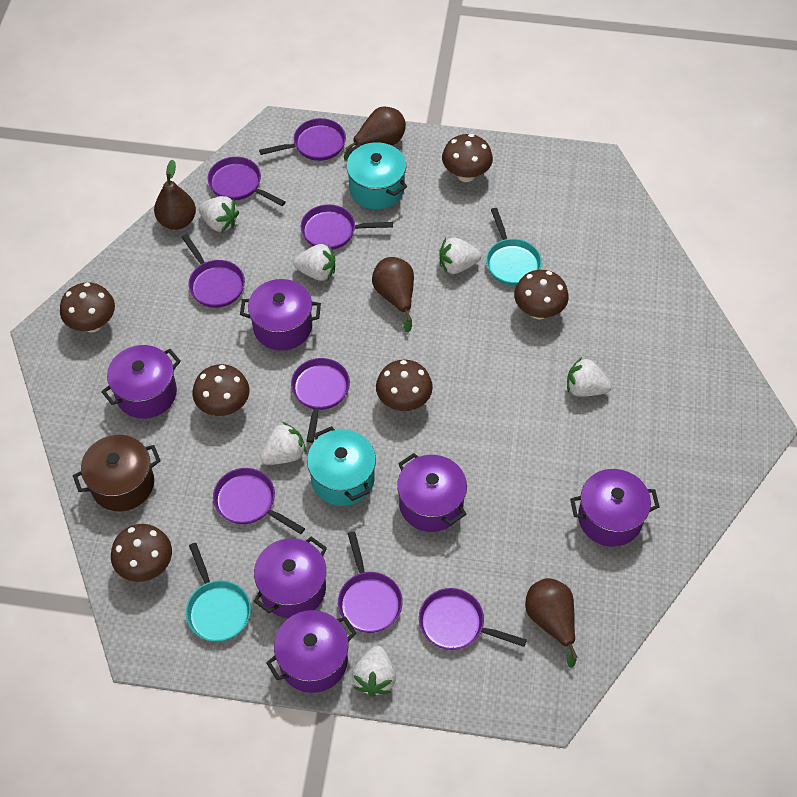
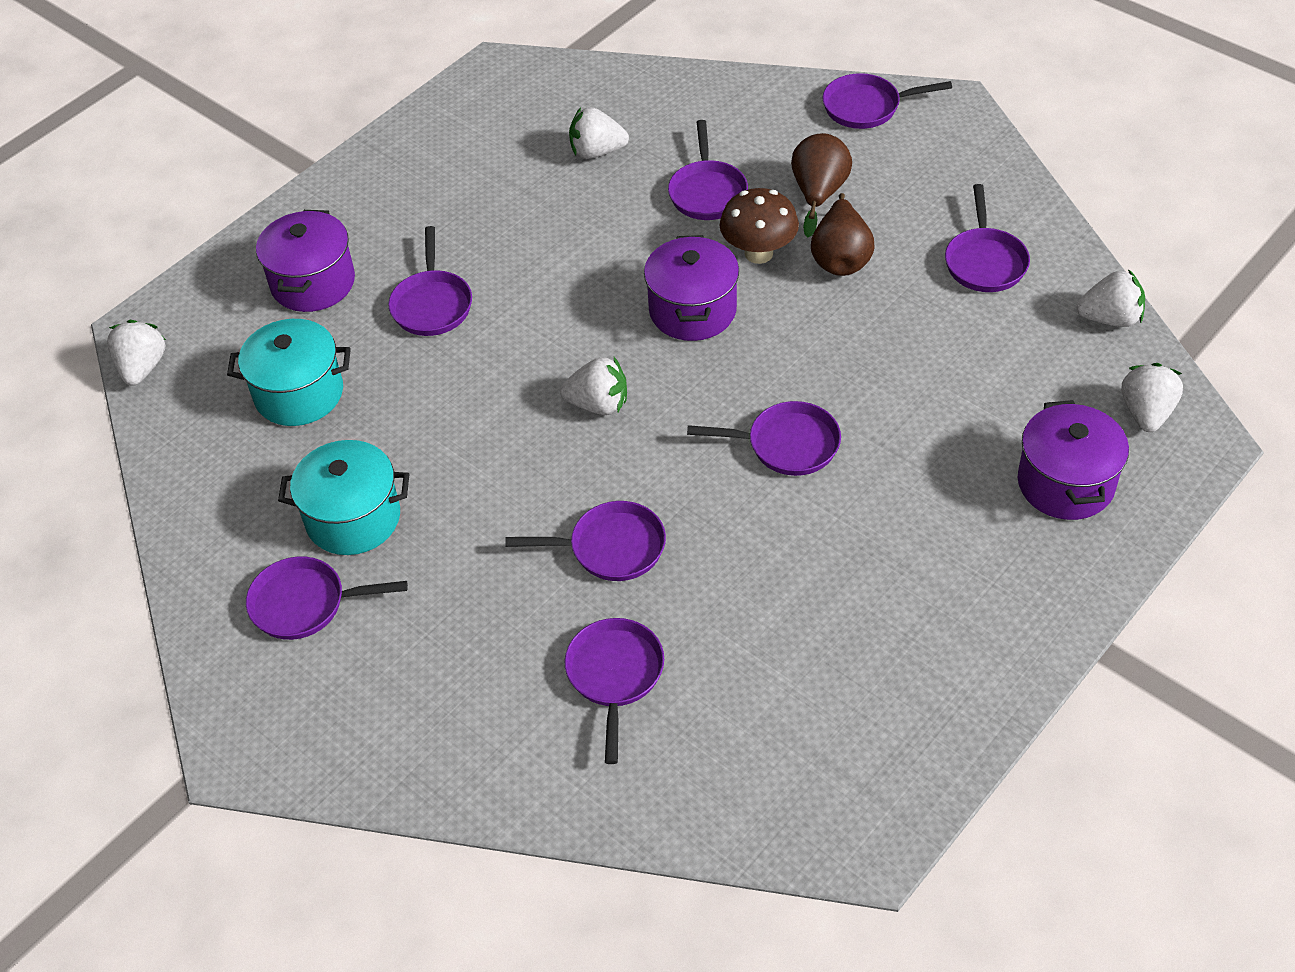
brown mushroom: 6 -> 1
brown pear: 4 -> 2
brown pot: 1 -> 0
purple pot: 6 -> 3
turquoise pan: 2 -> 0
white strawberry: 6 -> 5

